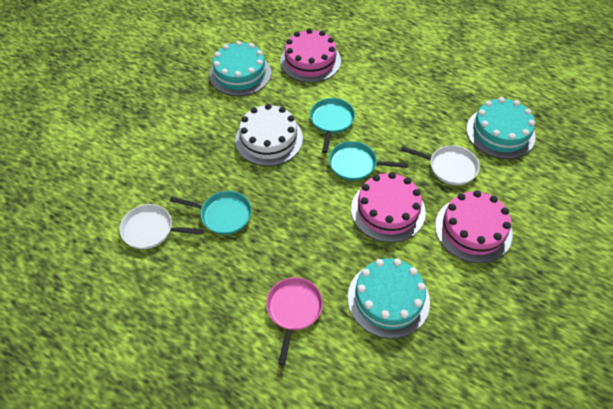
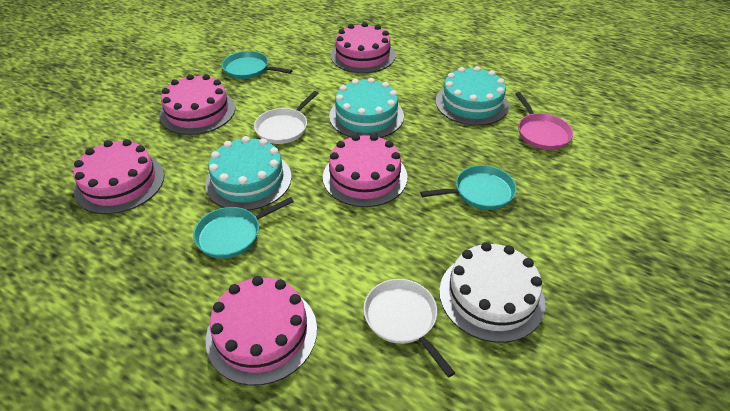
pink cake: 3 -> 5

